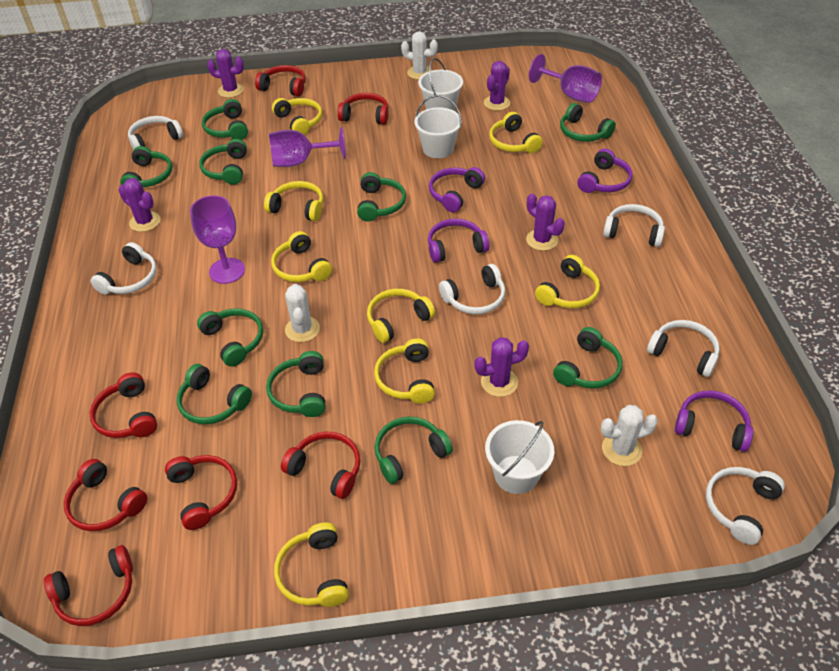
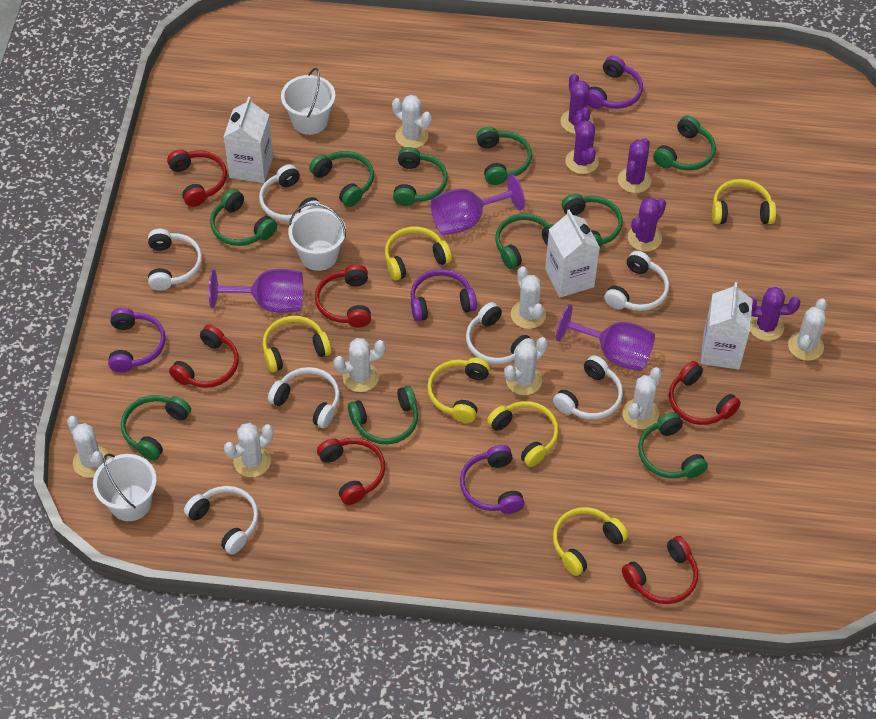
red headphones: 7 -> 6
white cactus: 3 -> 8
white carton: 0 -> 3
white headphones: 6 -> 7
yellow headphones: 8 -> 6

